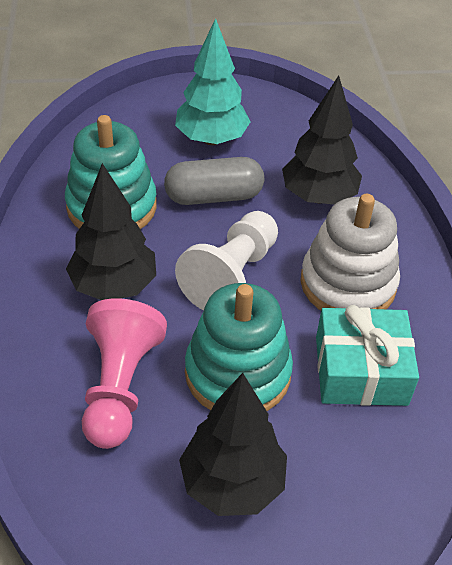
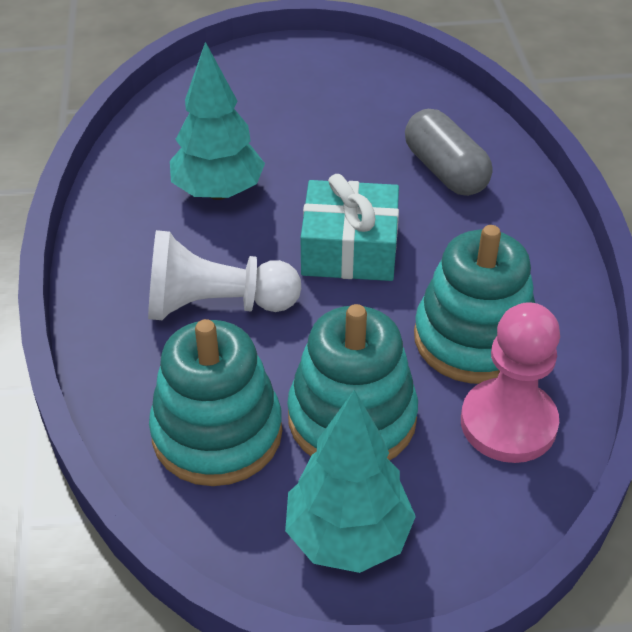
black tree: 3 -> 0
turquoise stacking toy: 2 -> 3
turquoise tree: 1 -> 2
white stacking toy: 1 -> 0

